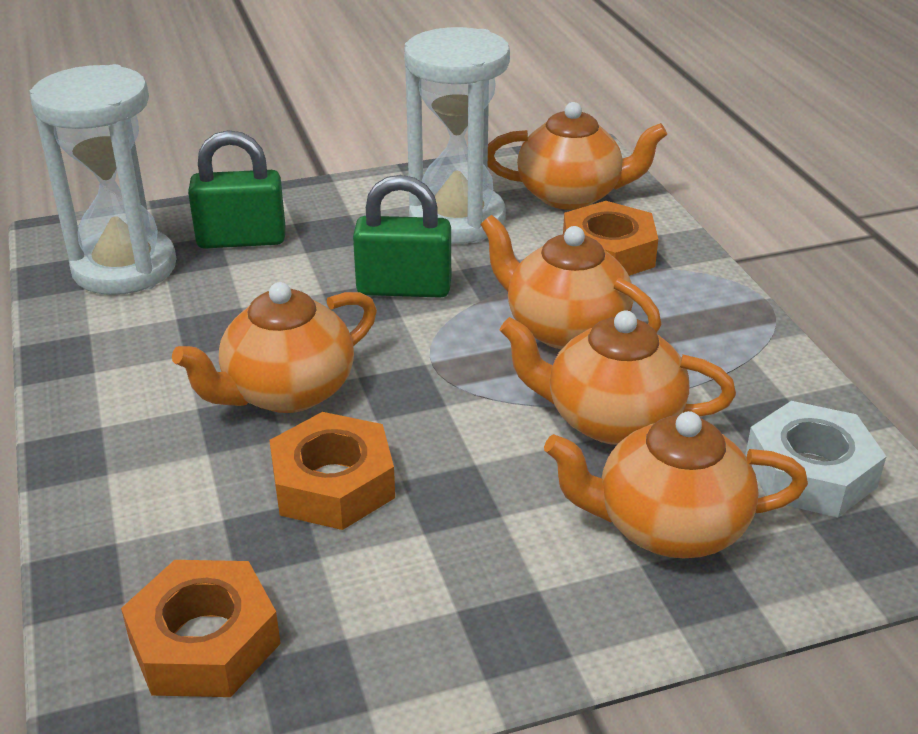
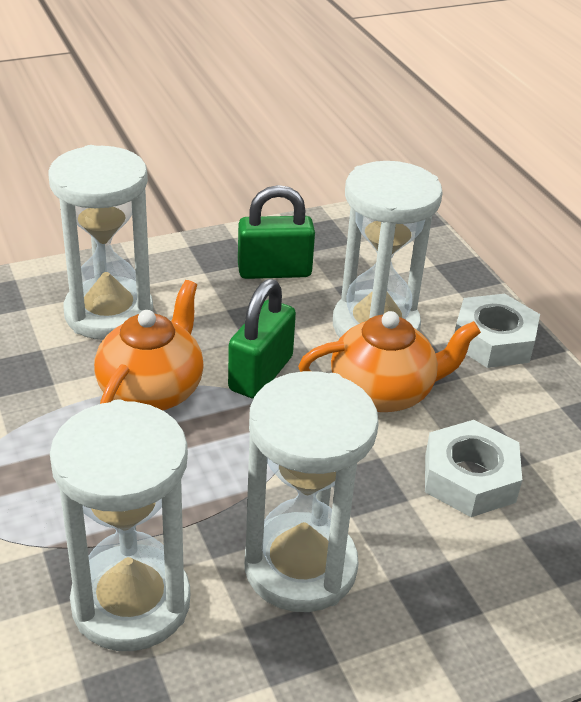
orange nut: 3 -> 0
orange teapot: 5 -> 2
white hourglass: 2 -> 4
white nut: 1 -> 2

